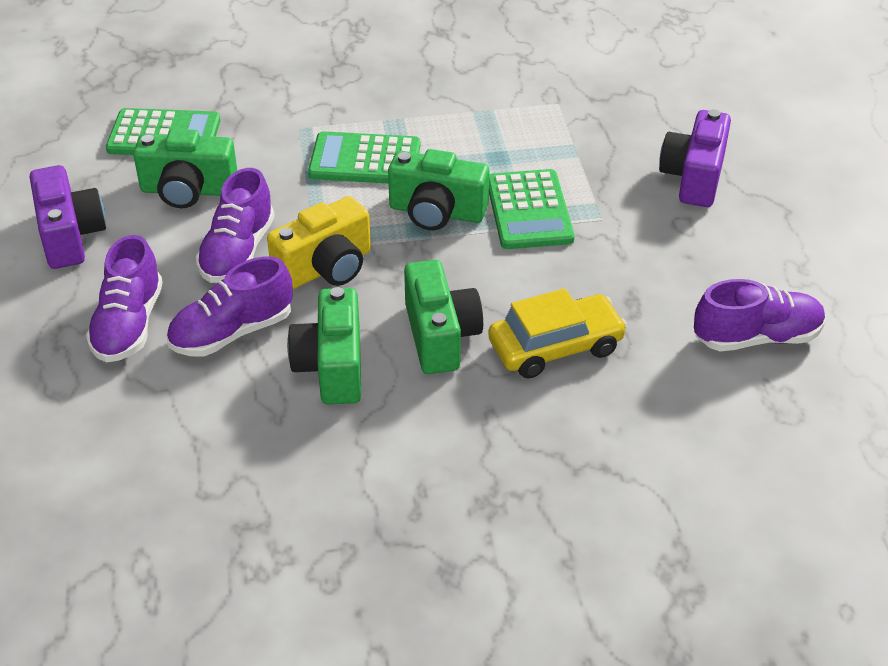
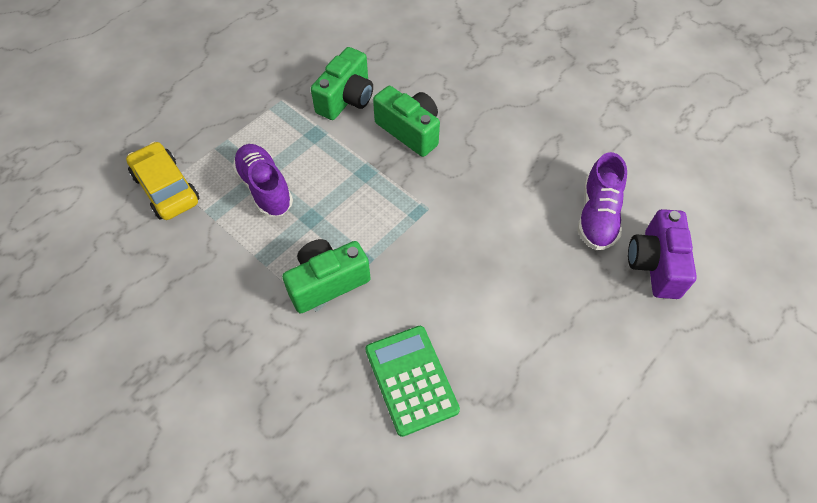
green calculator: 3 -> 1
green camera: 4 -> 3
purple camera: 2 -> 1
purple shoe: 4 -> 2
yellow camera: 1 -> 0

